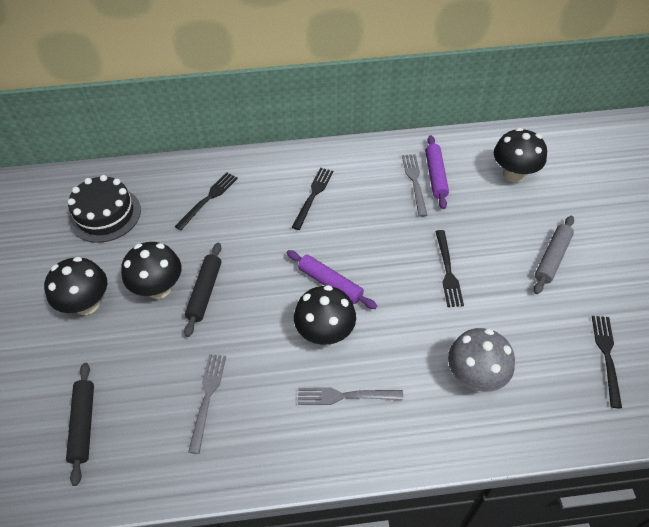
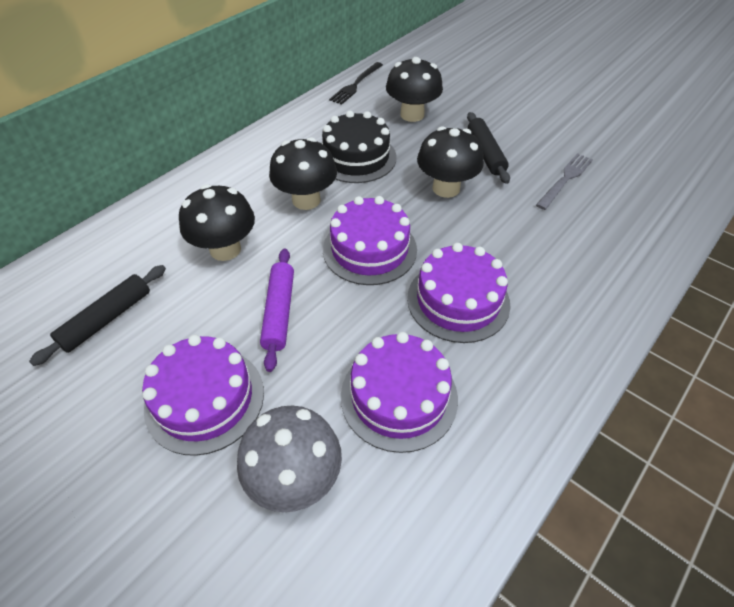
black fork: 4 -> 1
grey fork: 3 -> 1
grey rolling pin: 1 -> 0
purple cake: 0 -> 4
purple rolling pin: 2 -> 1

